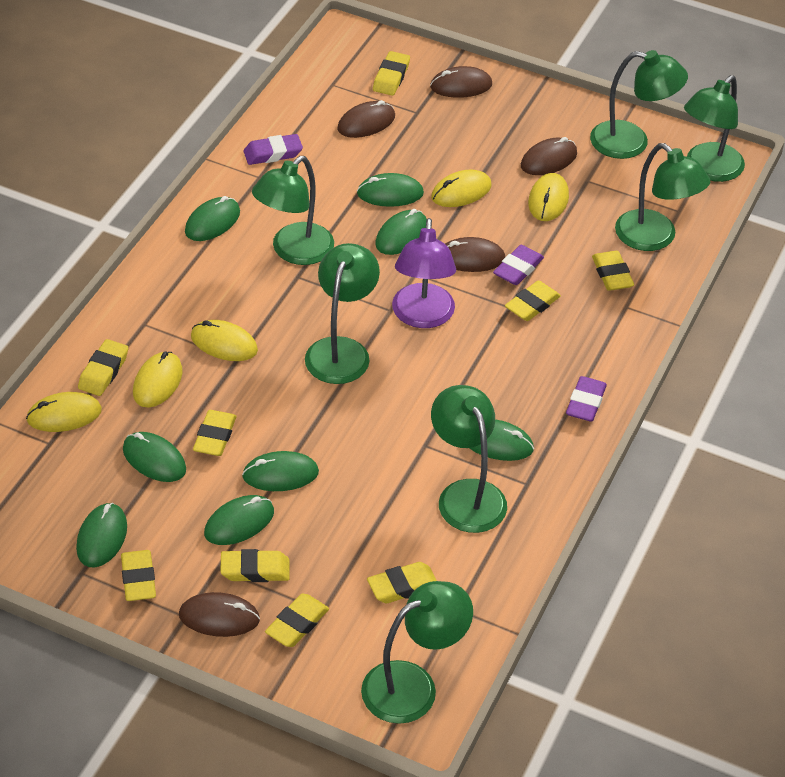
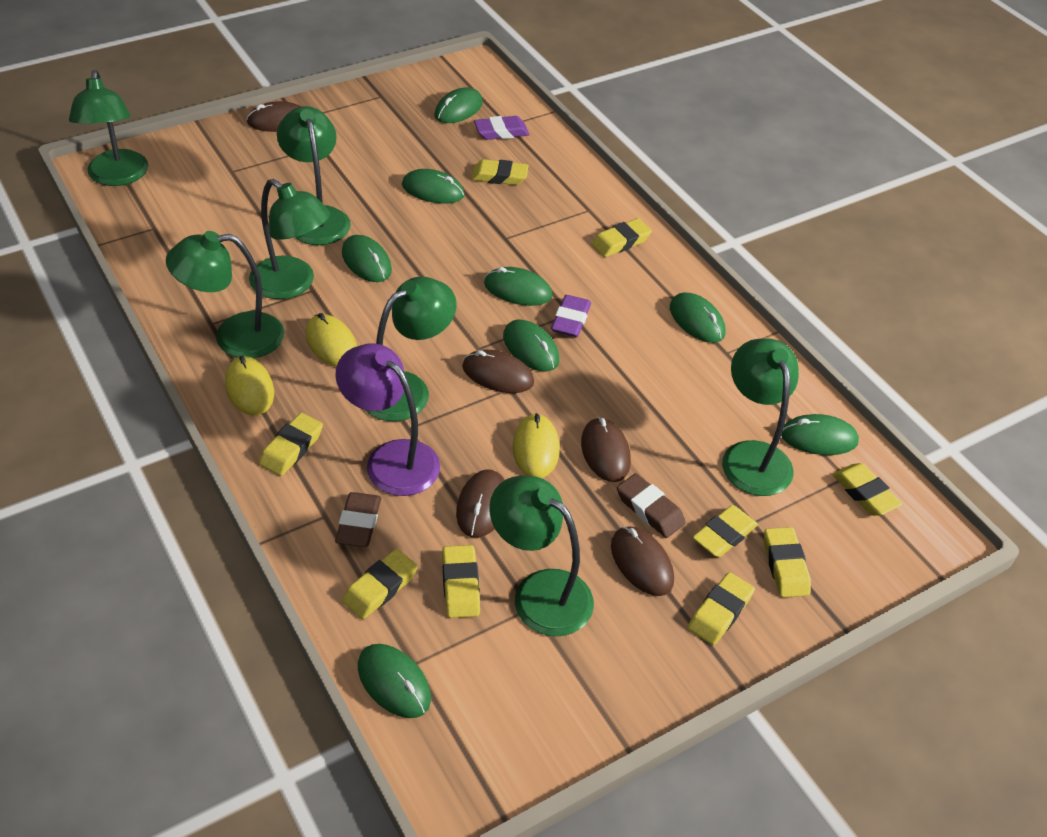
brown eraser: 0 -> 2
purple eraser: 3 -> 2
yellow mouse: 5 -> 3

